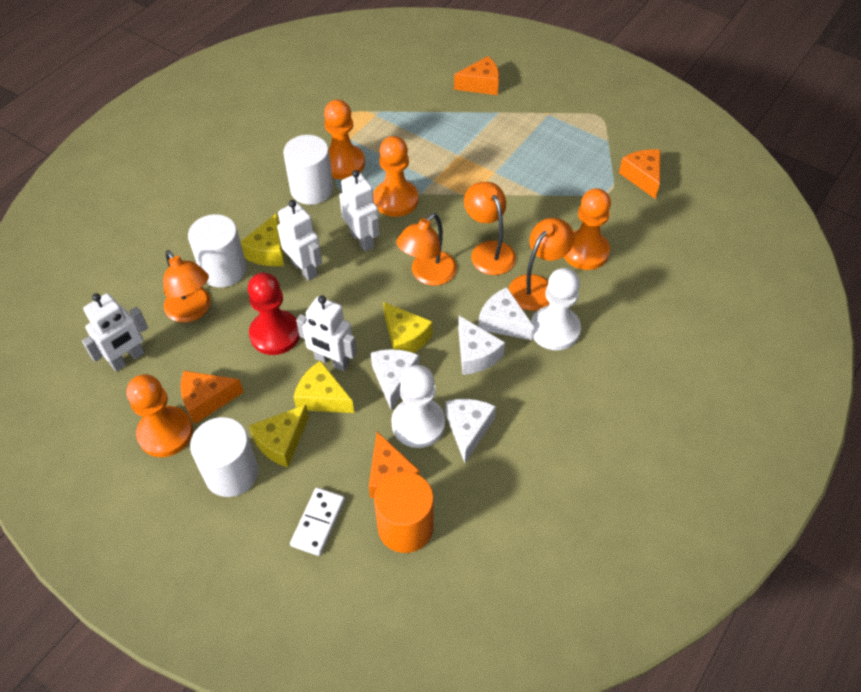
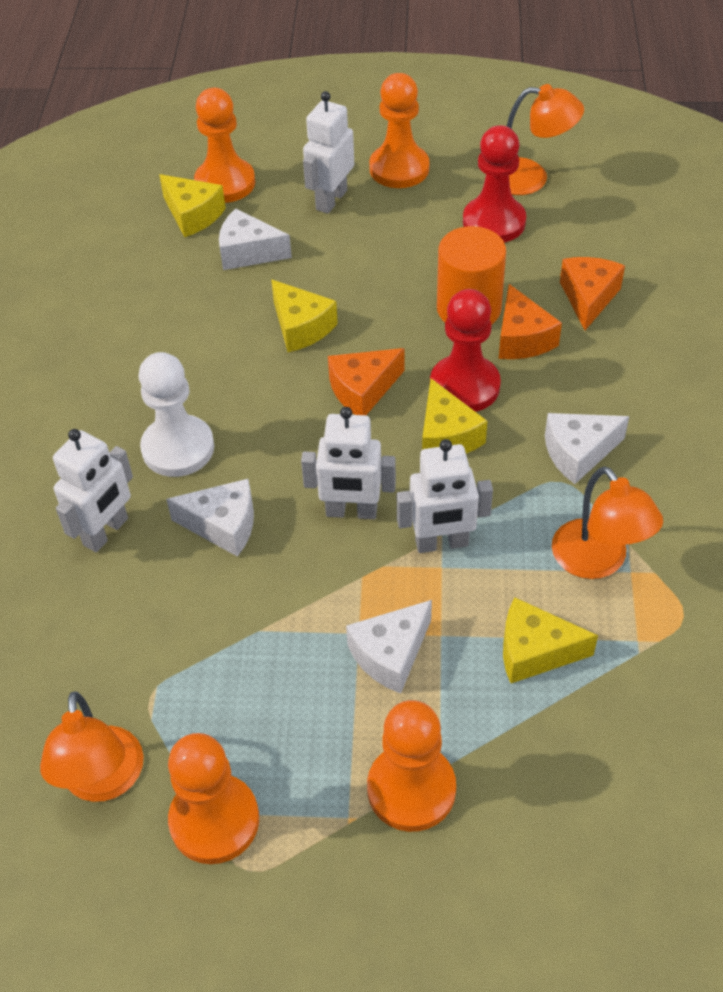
orange cheese: 4 -> 3
orange lamp: 4 -> 3
red pawn: 1 -> 2
white cylinder: 3 -> 0
white domino: 1 -> 0
white pawn: 2 -> 1

